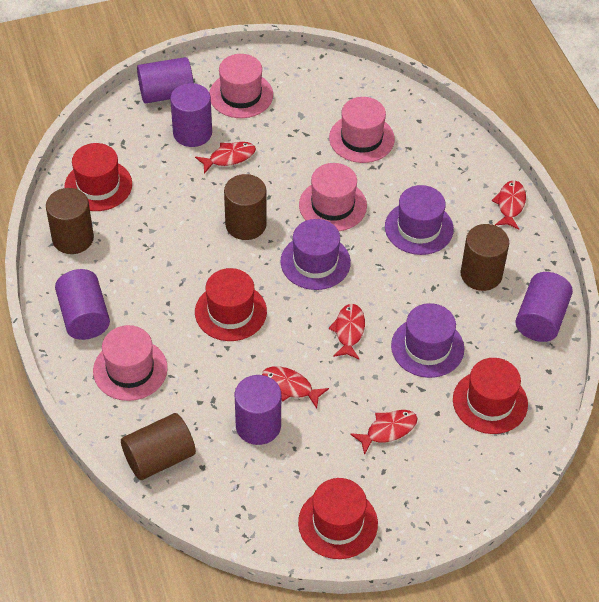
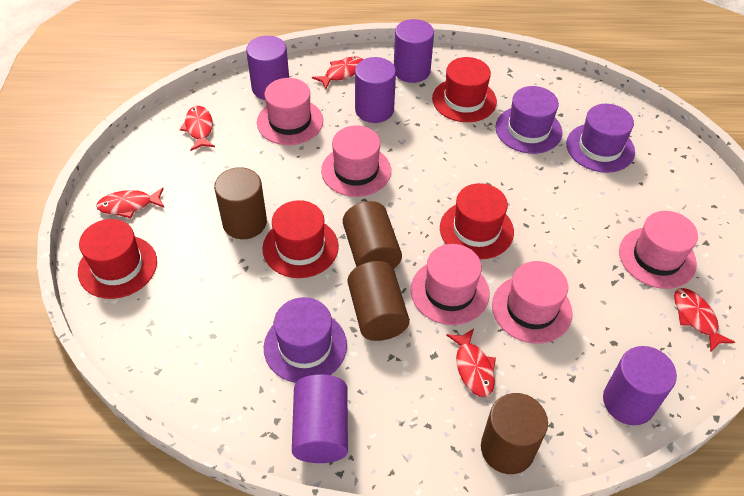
pink hat: 4 -> 5

